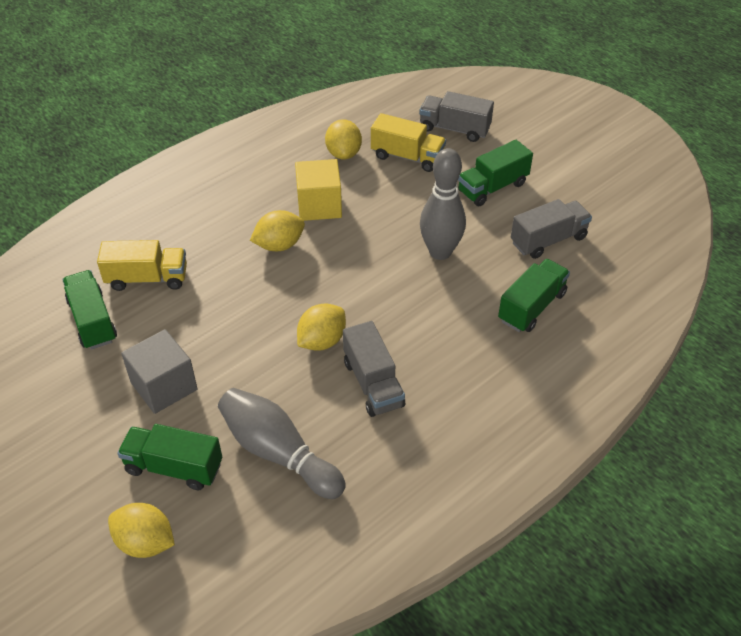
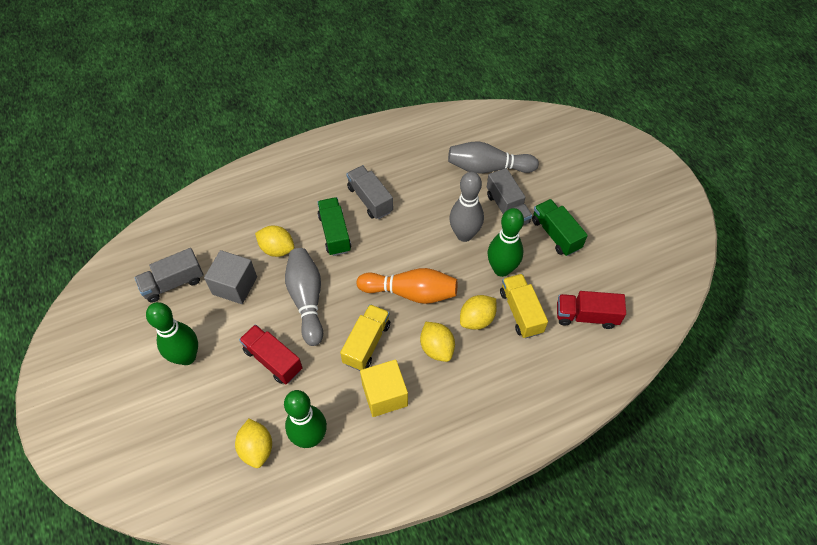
green bowling pin: 0 -> 3
green truck: 4 -> 2
grey bowling pin: 2 -> 3
orange bowling pin: 0 -> 1
red truck: 0 -> 2

